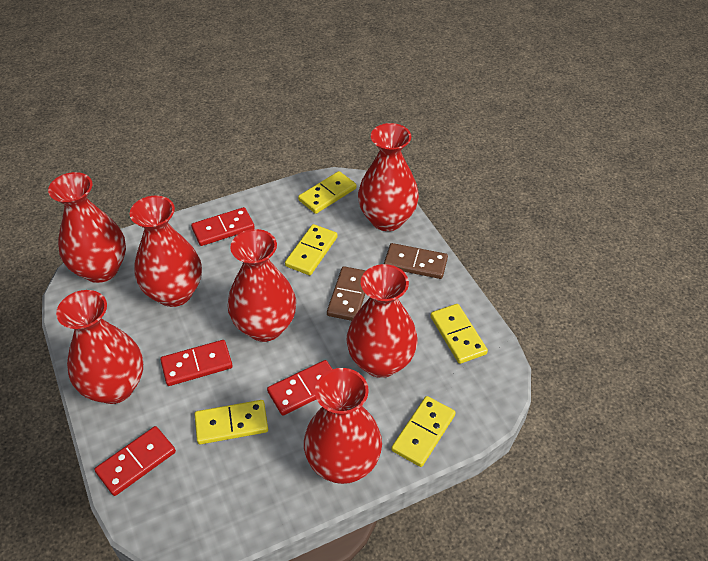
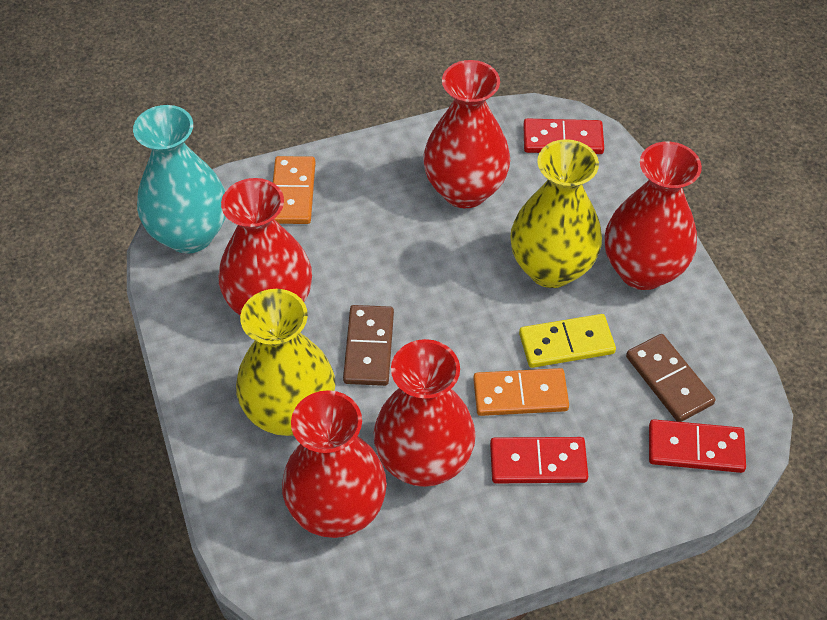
orange domino: 0 -> 2
red domino: 4 -> 3
red vase: 7 -> 5
turquoise vase: 0 -> 1
yellow domino: 5 -> 1
yellow vase: 0 -> 2

